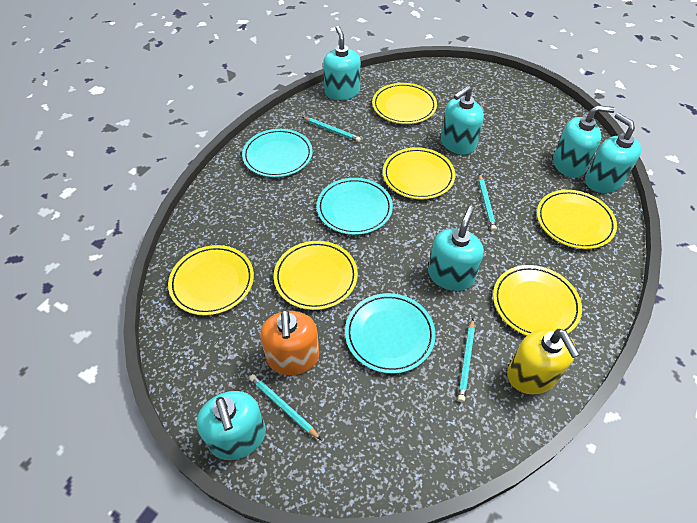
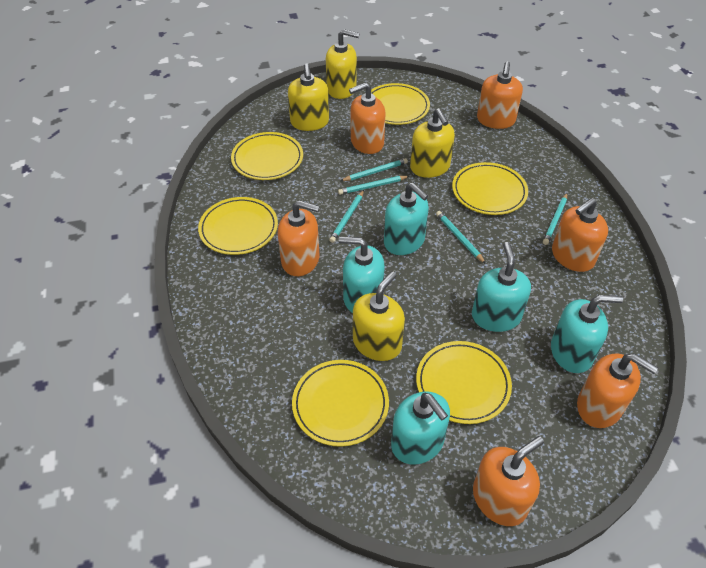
orange soap dispenser: 1 -> 6
turquoise pencil: 4 -> 5
turquoise plate: 3 -> 0
turquoise soap dispenser: 6 -> 5
yellow soap dispenser: 1 -> 4

